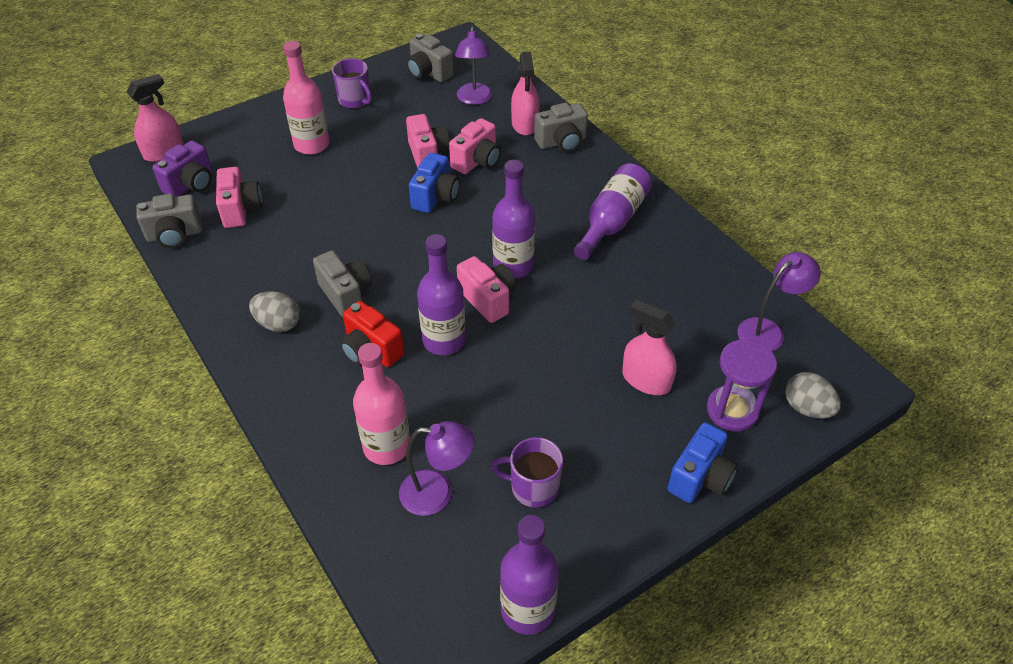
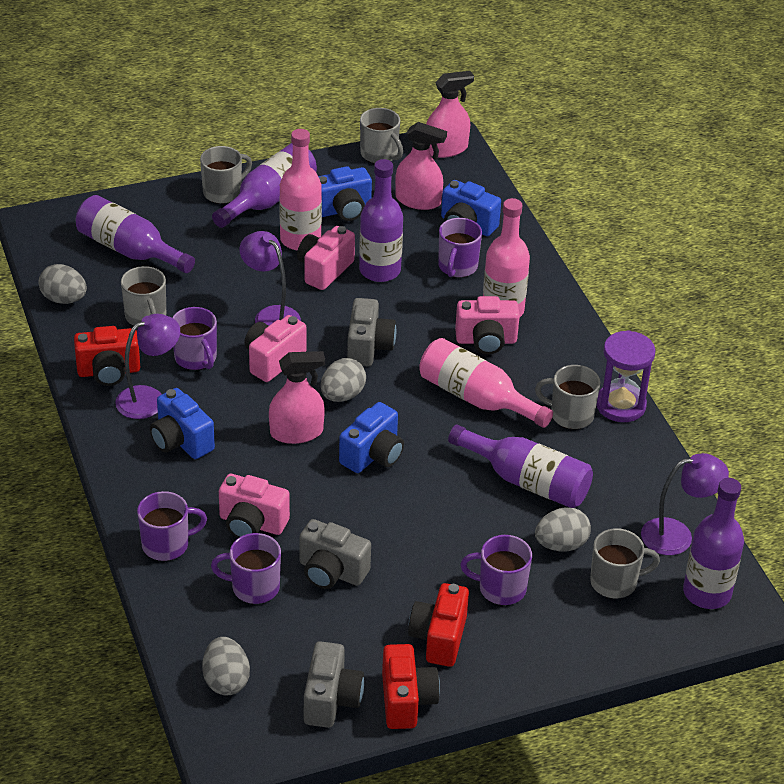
blue camera: 2 -> 4
grey camera: 4 -> 3
grey egg: 2 -> 4
grey mug: 0 -> 5
pink bottle: 2 -> 3
purple bottle: 4 -> 5
purple camera: 1 -> 0
purple mug: 2 -> 5
red camera: 1 -> 3

